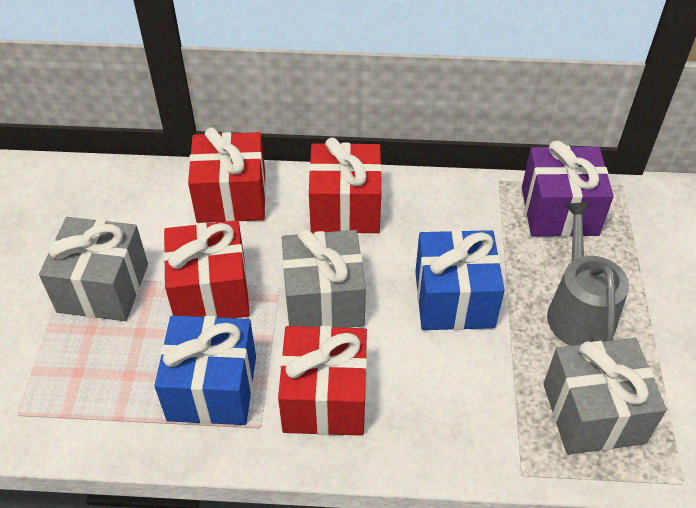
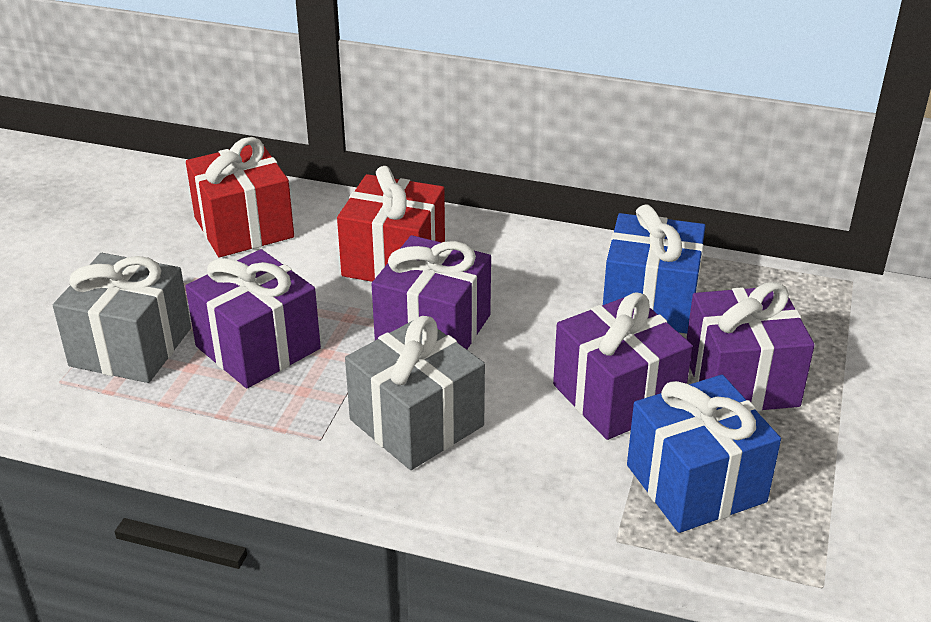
grey gift: 3 -> 2
grey watering can: 1 -> 0
purple gift: 1 -> 4
red gift: 4 -> 2

